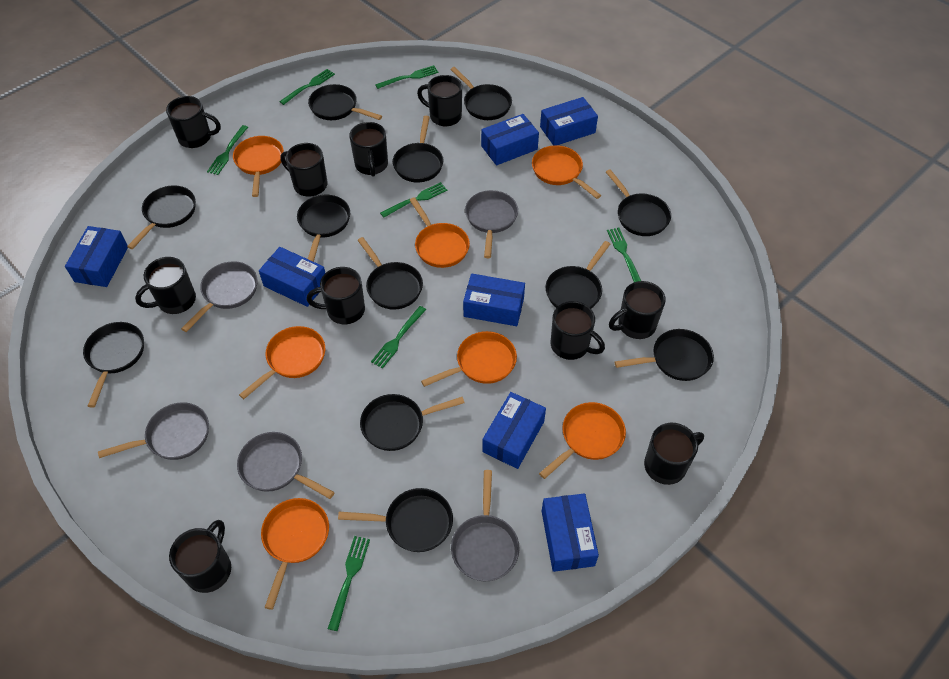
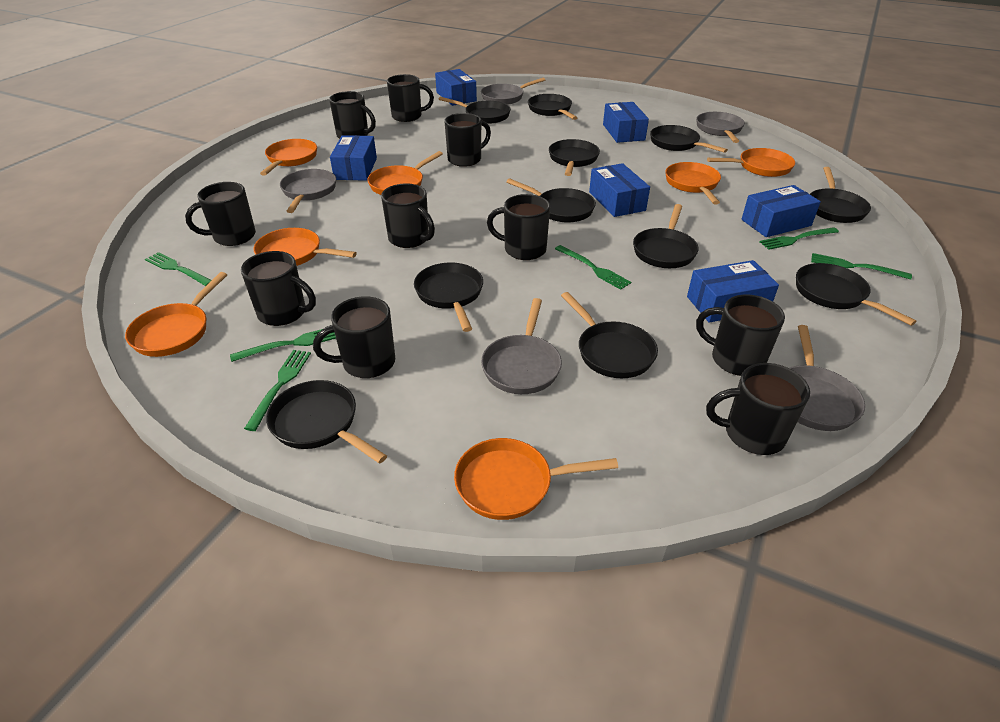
black pan: 12 -> 11
blue box: 7 -> 6
green fork: 7 -> 6

